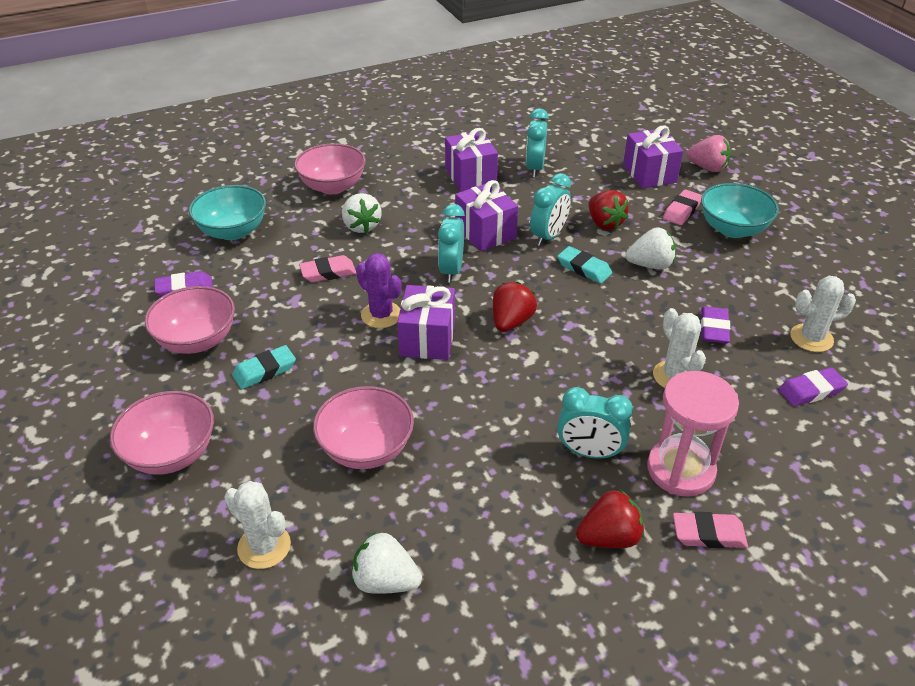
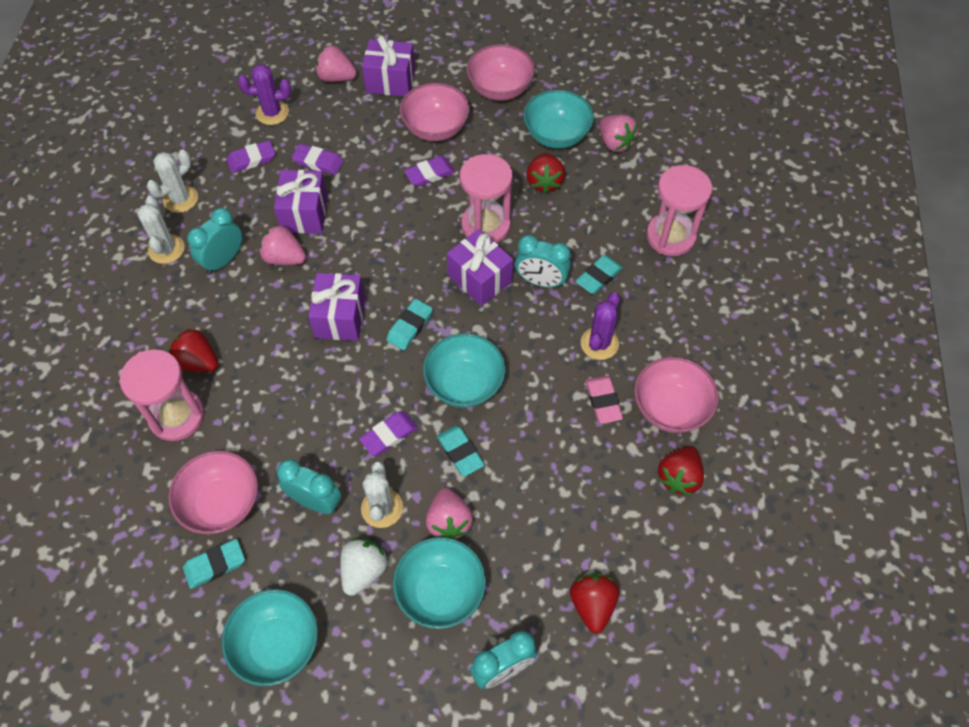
pink eraser: 3 -> 1
pink hourglass: 1 -> 3
pink strawberry: 1 -> 4
purple cactus: 1 -> 2
purple eraser: 3 -> 4
red strawberry: 3 -> 4
turquoise bowl: 2 -> 4
turquoise eraser: 2 -> 4
white strawberry: 3 -> 1

